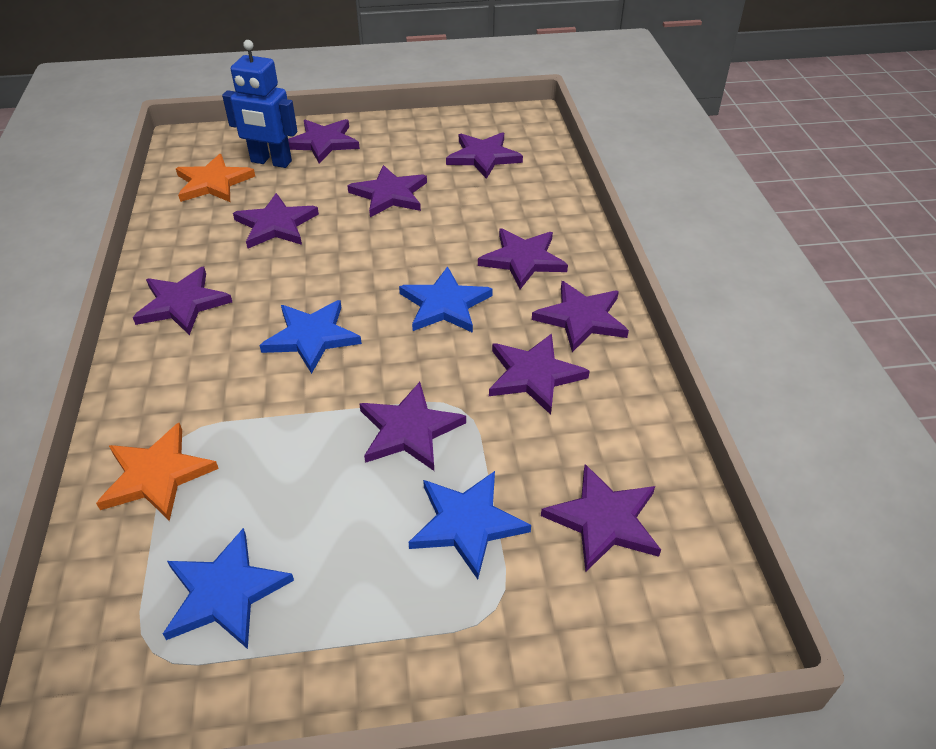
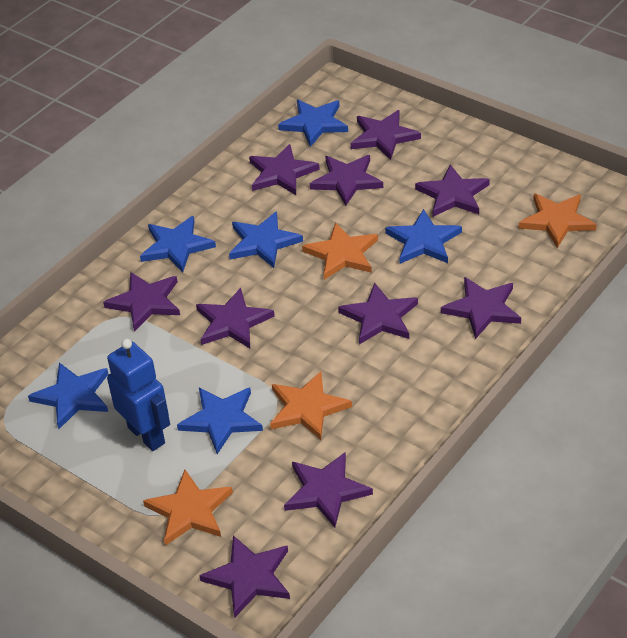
blue star: 4 -> 6
orange star: 2 -> 4

